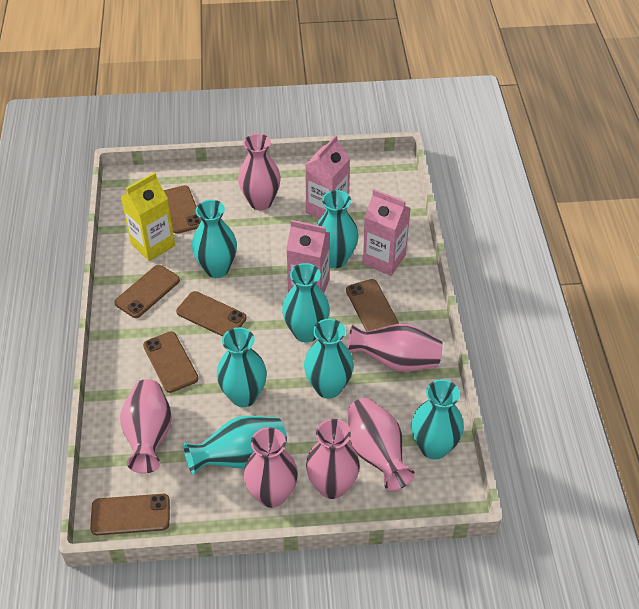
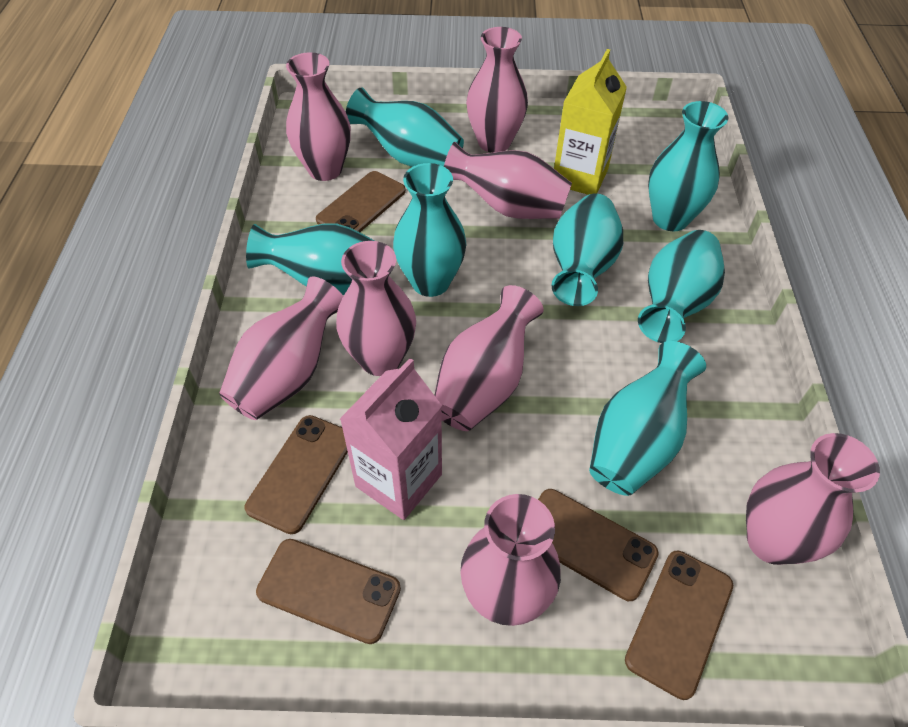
brown phone: 6 -> 5
pink carton: 3 -> 1
pink vase: 6 -> 8

